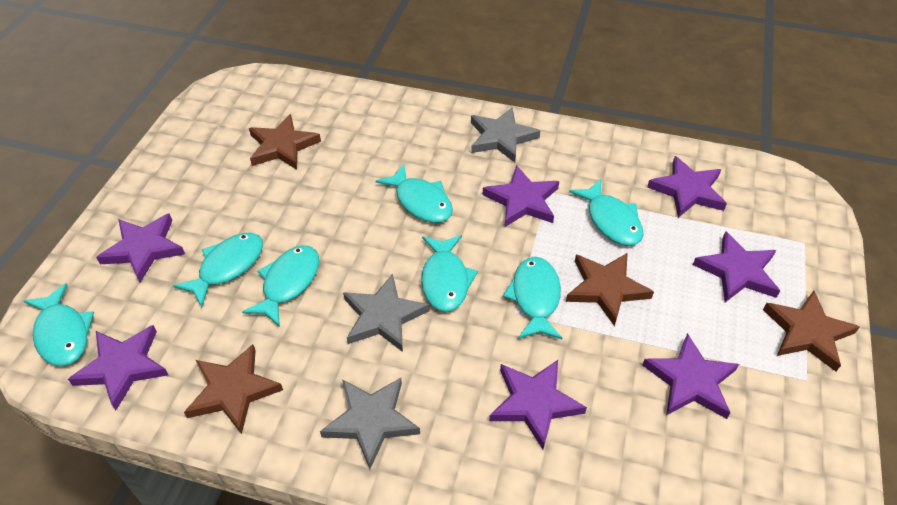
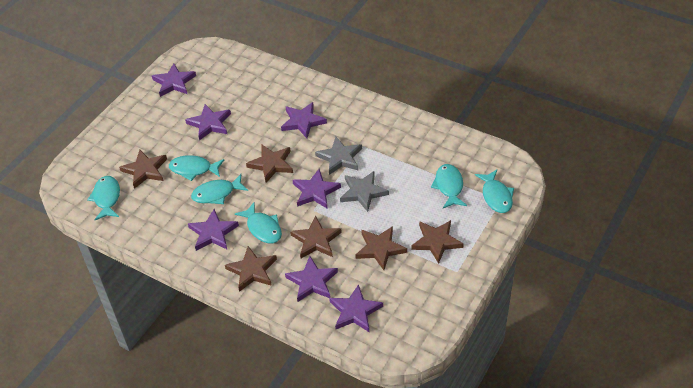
brown star: 4 -> 6
grey star: 3 -> 2
turquoise fish: 7 -> 6

